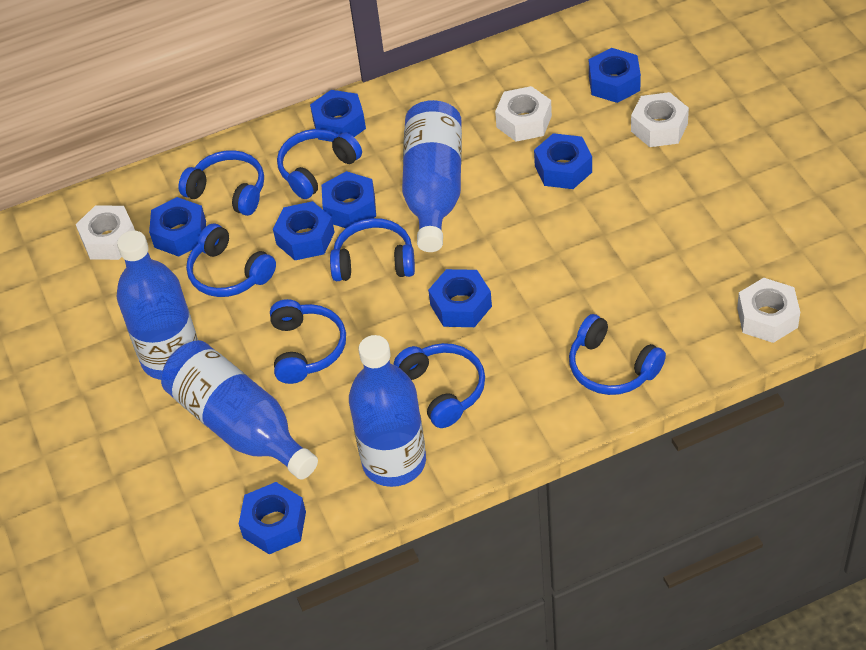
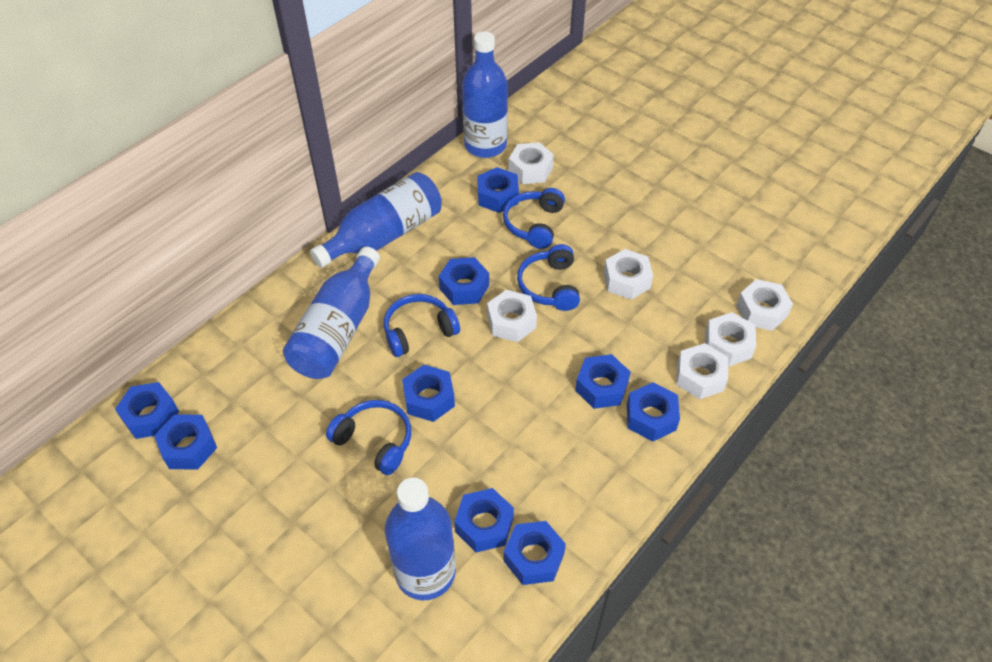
blue headphones: 7 -> 4
blue nut: 8 -> 9
white nut: 4 -> 6

